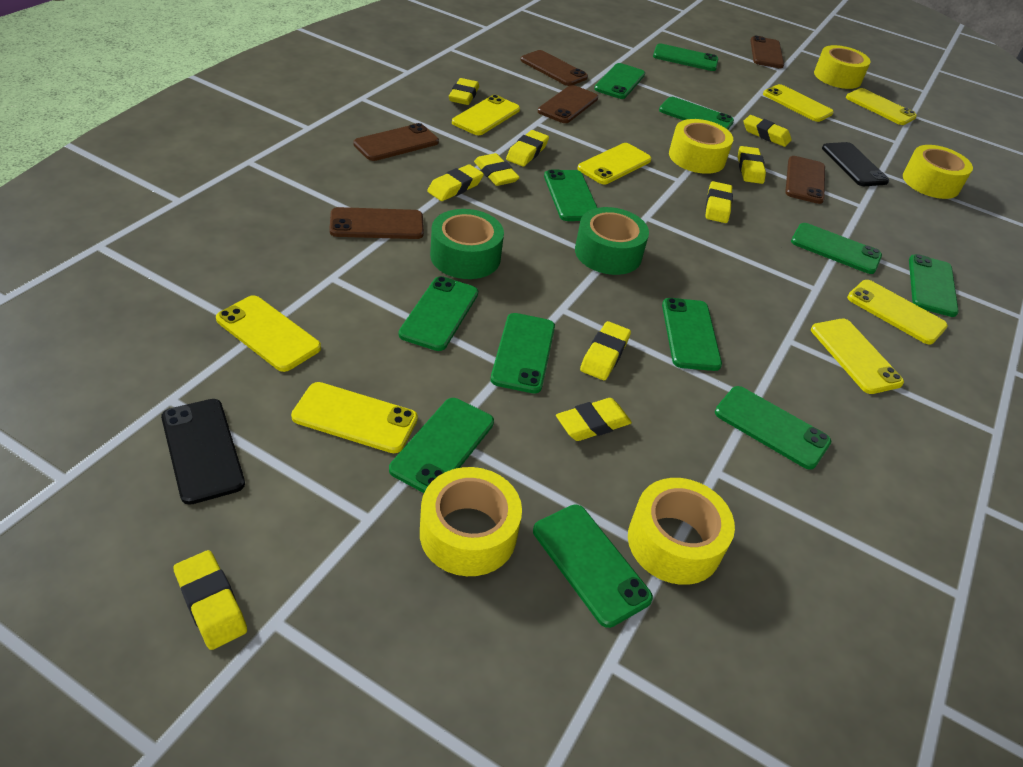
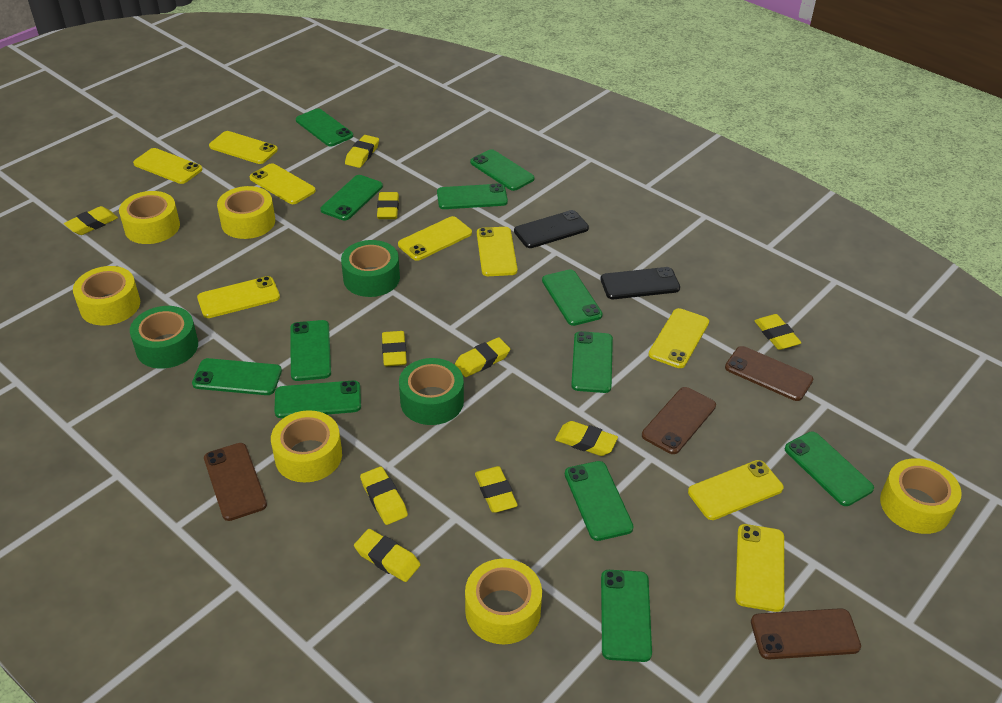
brown phone: 6 -> 4
green tape: 2 -> 3
yellow phone: 8 -> 9
yellow tape: 5 -> 6

